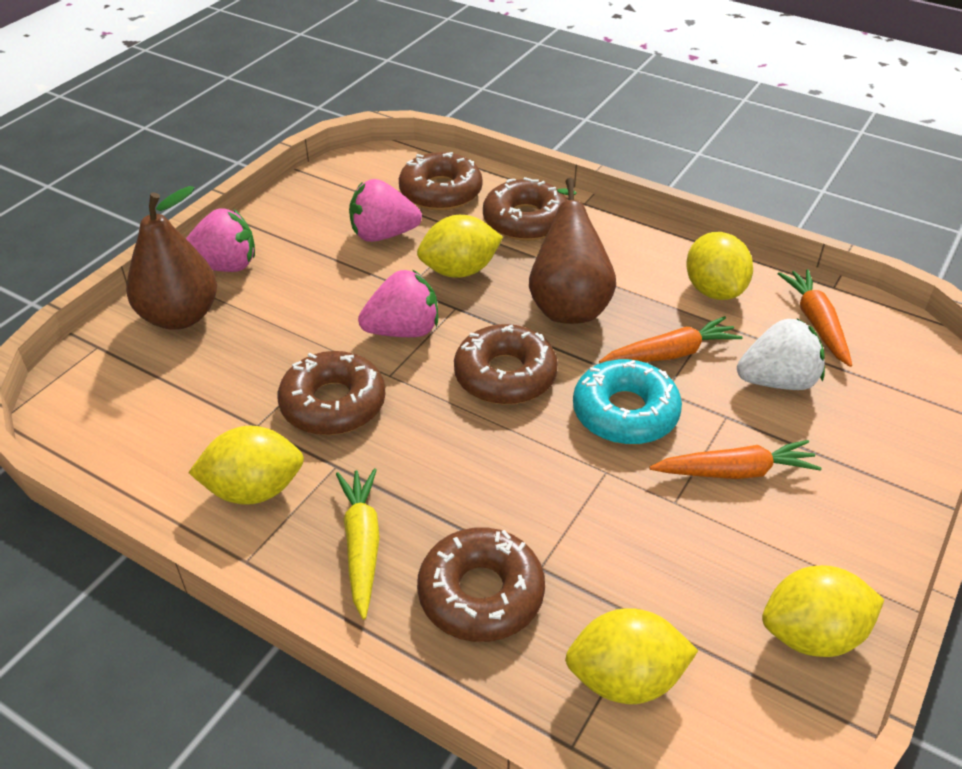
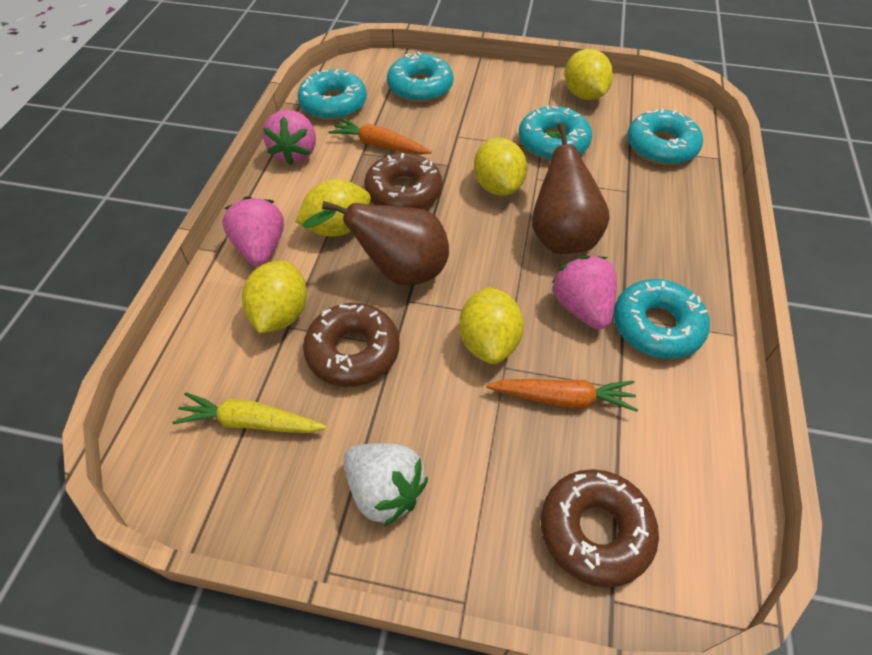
brown donut: 5 -> 3
orange carrot: 3 -> 2
turquoise donut: 1 -> 5

